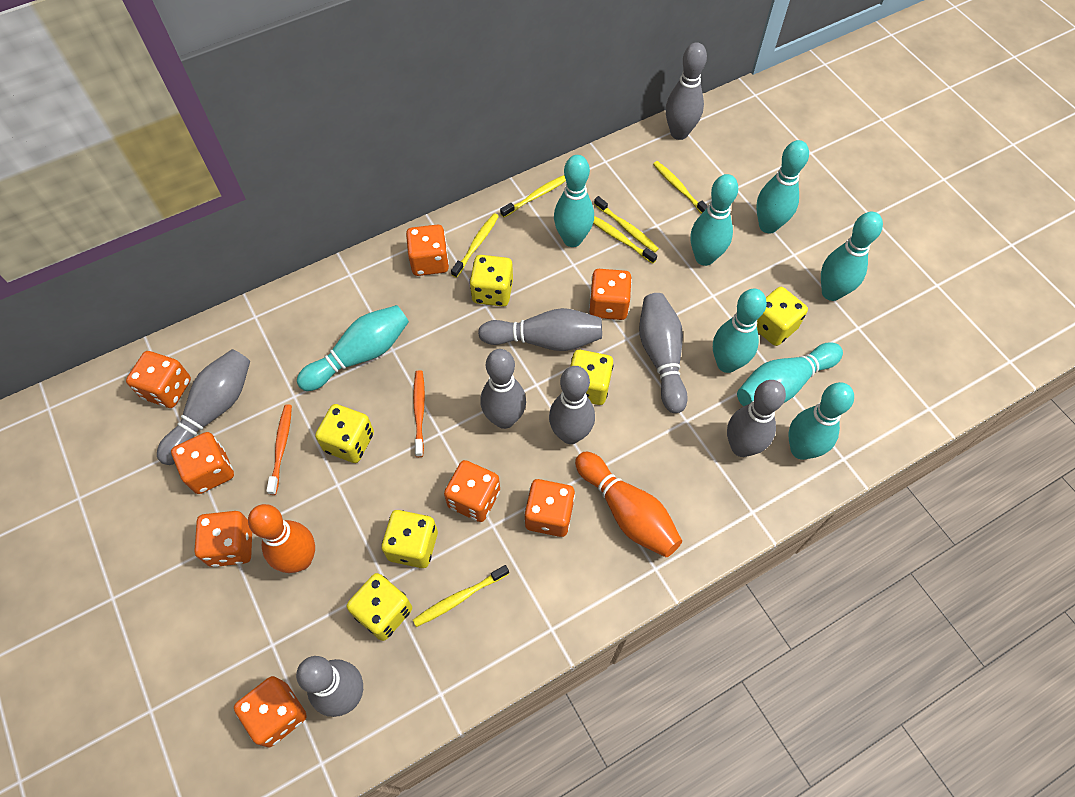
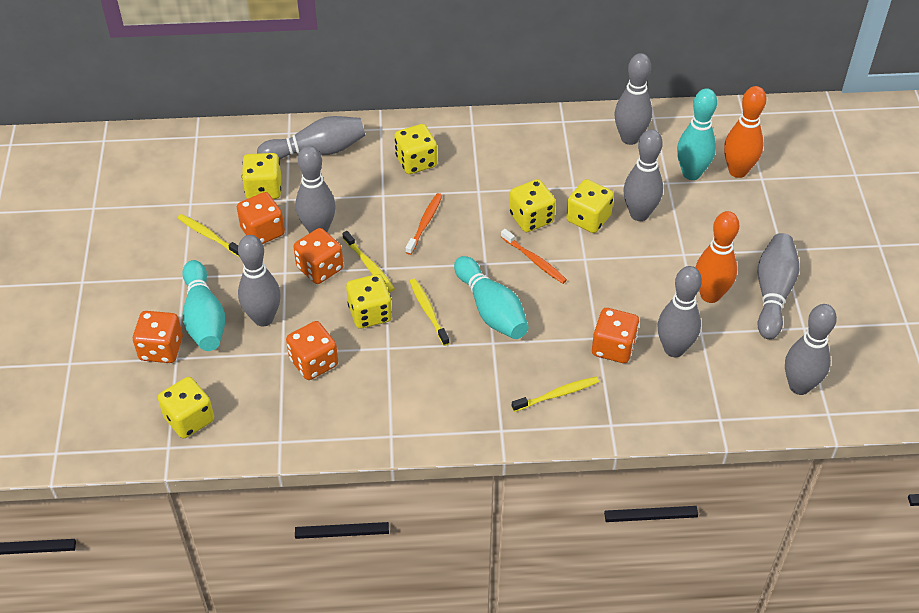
orange dice: 8 -> 5
turquoise bowling pin: 8 -> 3
yellow toothbrush: 6 -> 4

